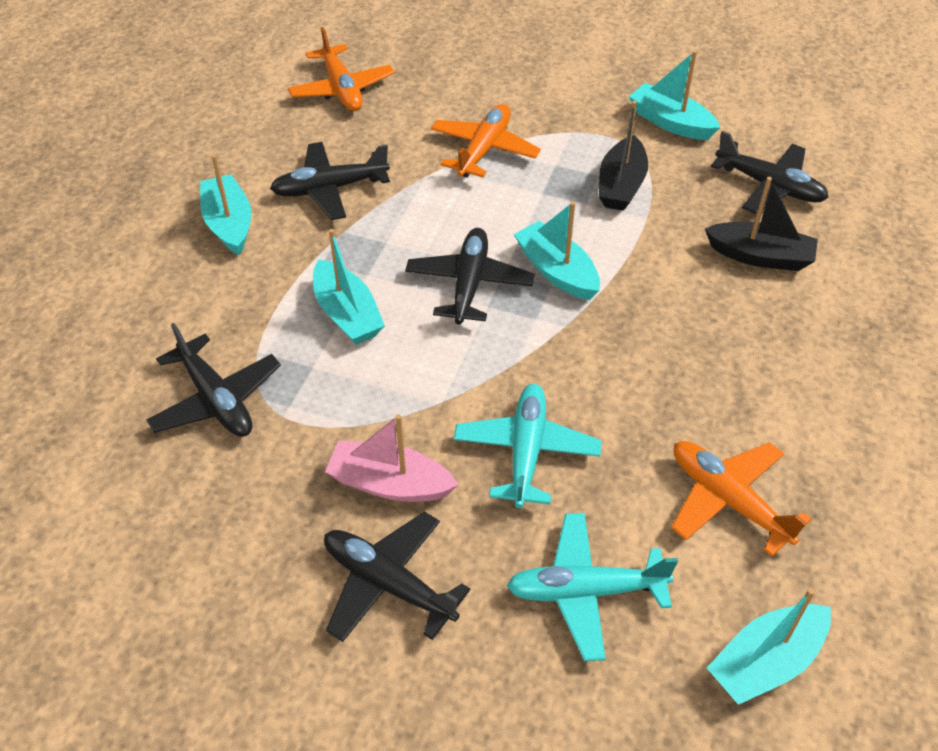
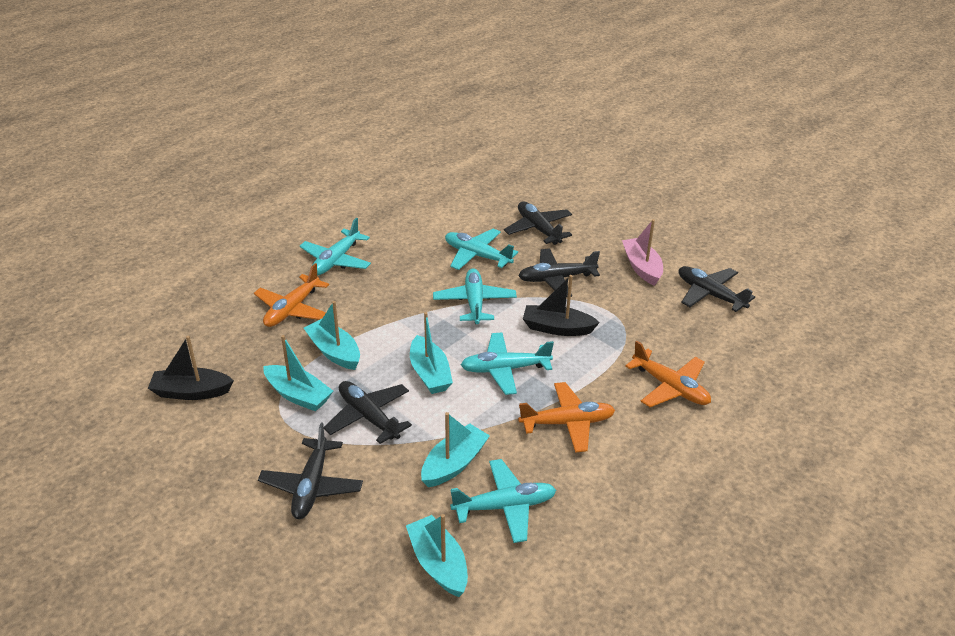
turquoise plane: 2 -> 5

